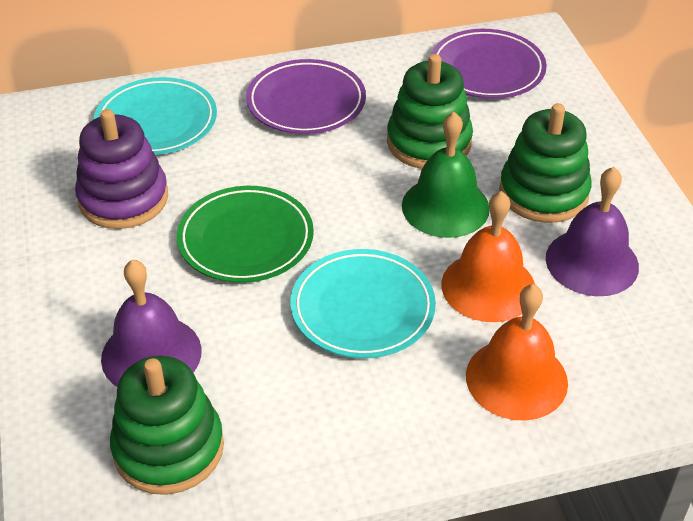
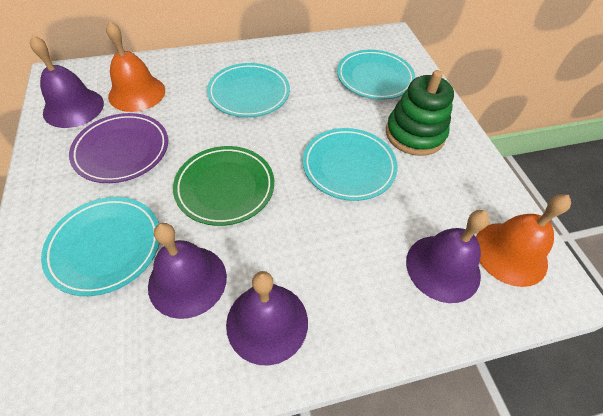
green bell: 1 -> 0
green stacking toy: 3 -> 1
purple bell: 2 -> 4
purple plate: 2 -> 1
purple stacking toy: 1 -> 0
turquoise plate: 2 -> 4

